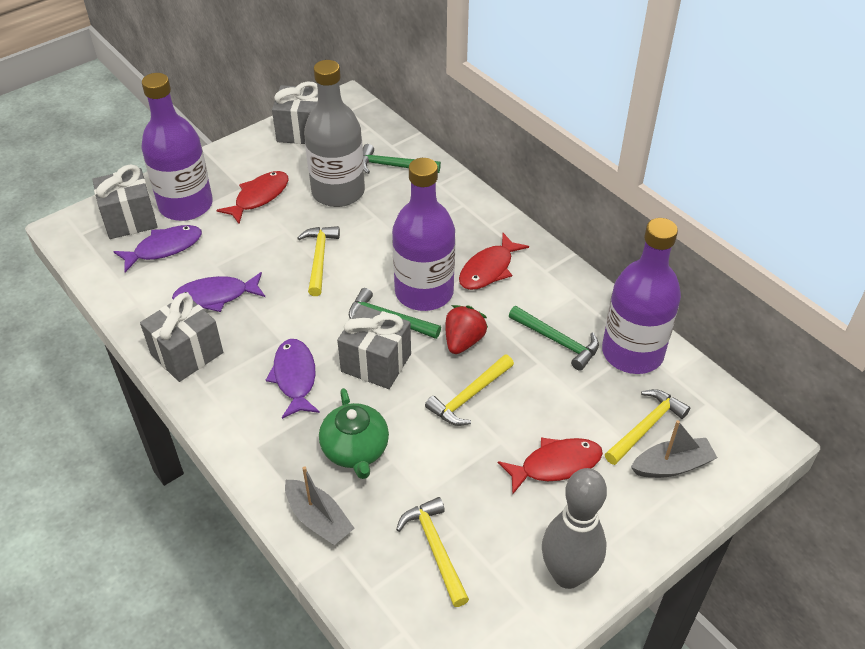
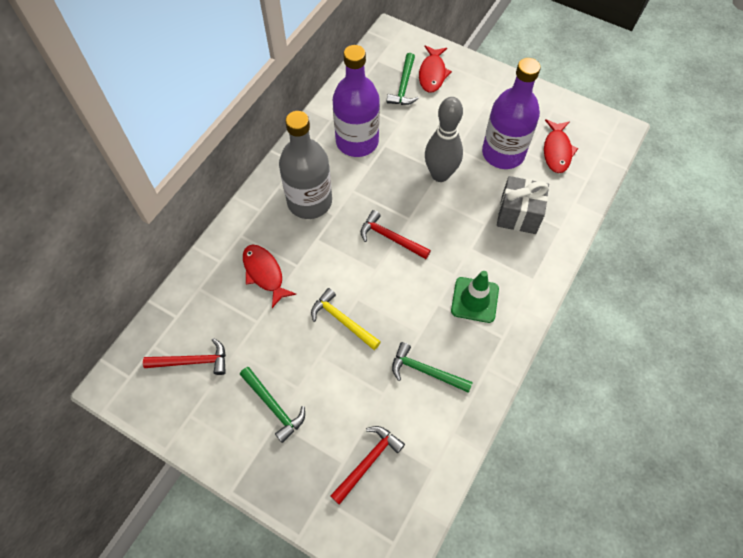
green teapot: 1 -> 0
green traffic cone: 0 -> 1
grey boat: 2 -> 0
grey gift: 4 -> 1
purple bottle: 3 -> 2
purple fish: 3 -> 0
red hammer: 0 -> 3
red strawberry: 1 -> 0
yellow hammer: 4 -> 1

